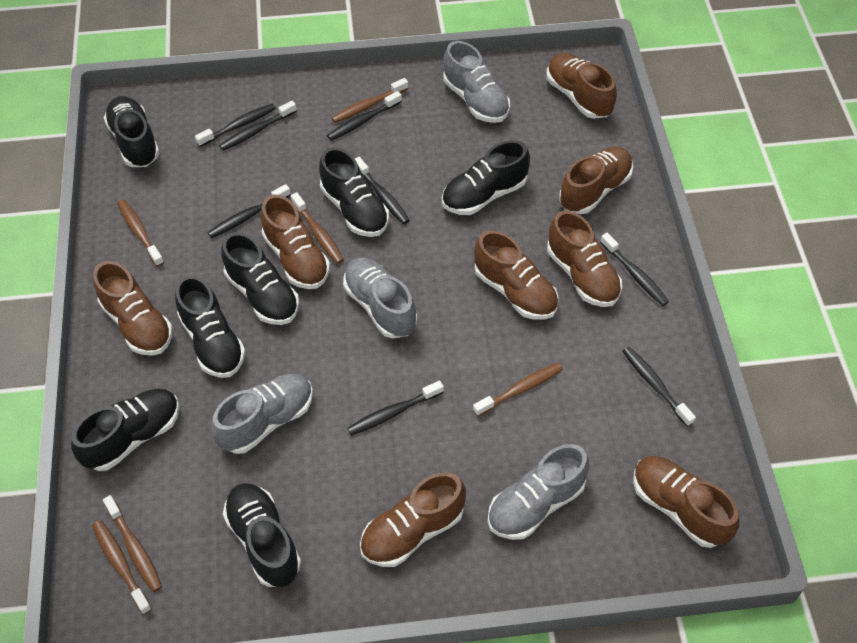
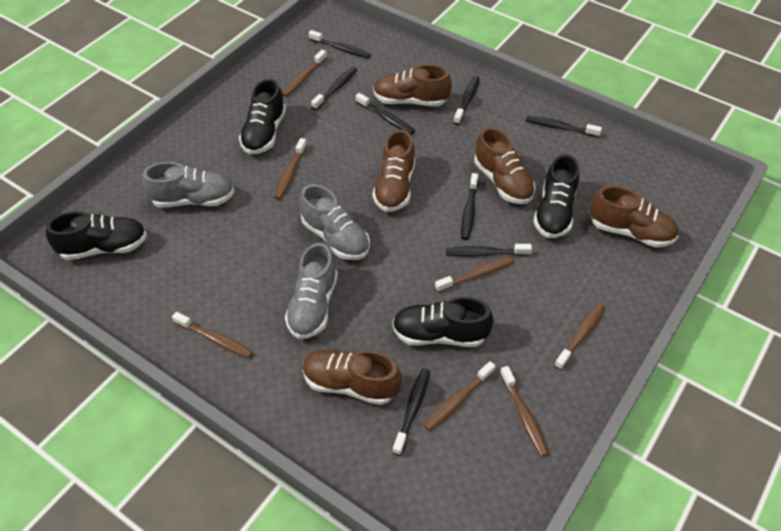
black shoe: 7 -> 4
brown shoe: 8 -> 5
brown toothbrush: 6 -> 7
grey shoe: 4 -> 3

